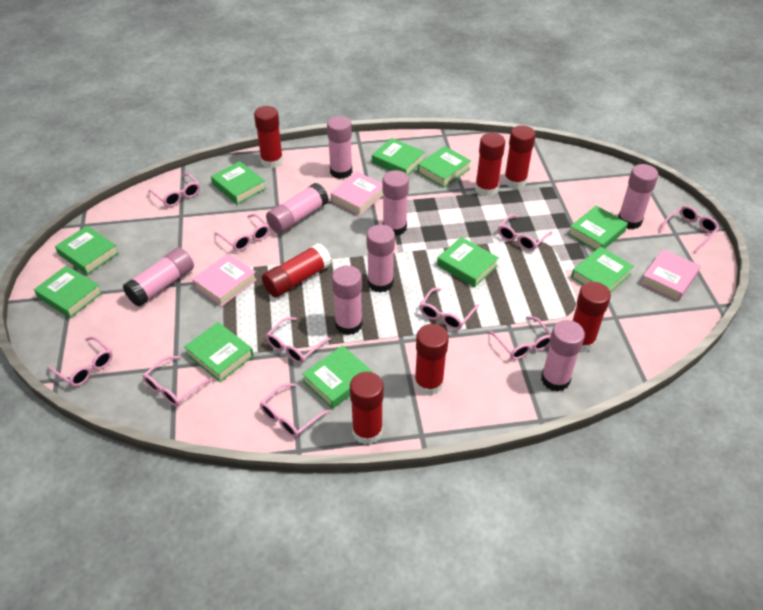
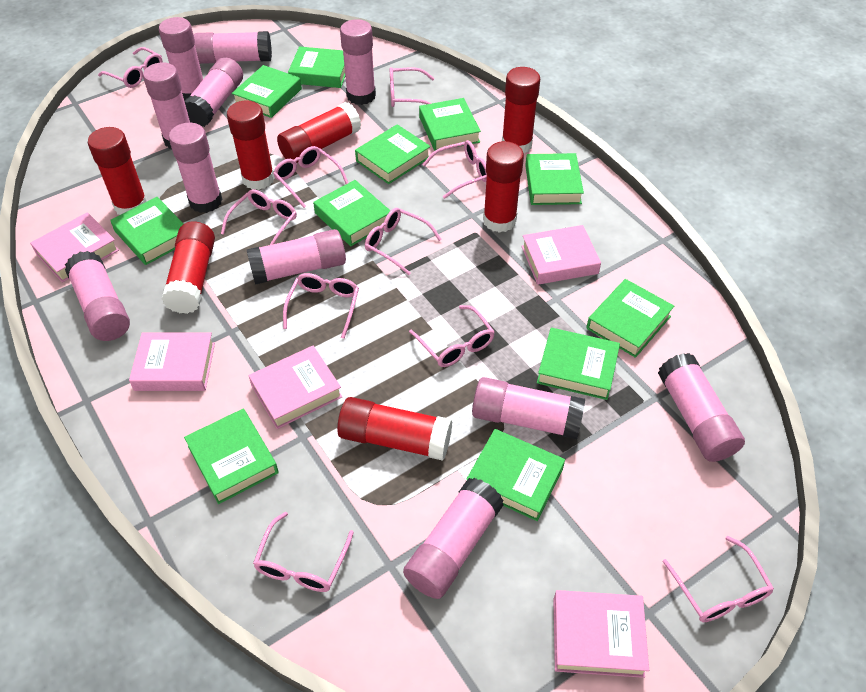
green book: 10 -> 11
pink book: 3 -> 5
pink glue stick: 8 -> 11

